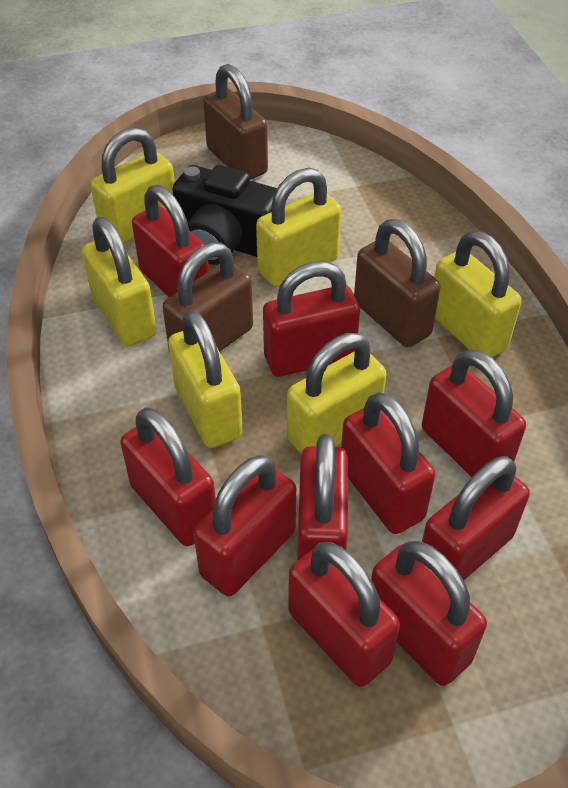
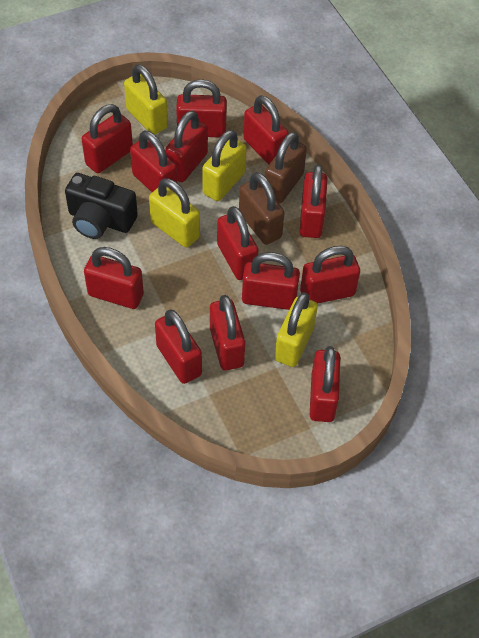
brown padlock: 3 -> 2
red padlock: 10 -> 13
yellow padlock: 6 -> 4

